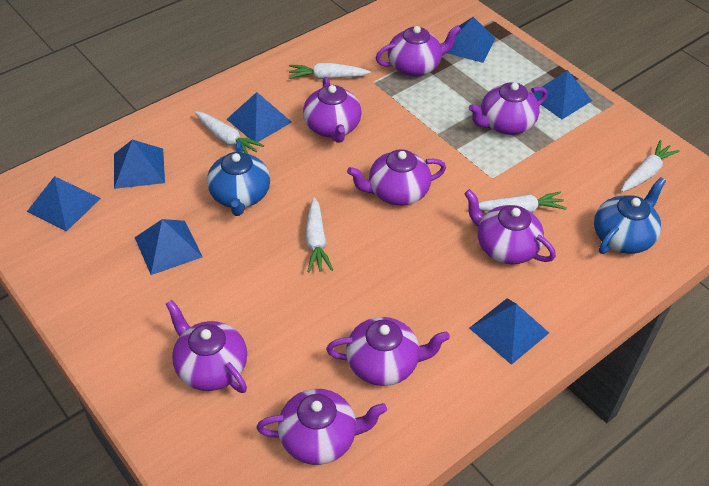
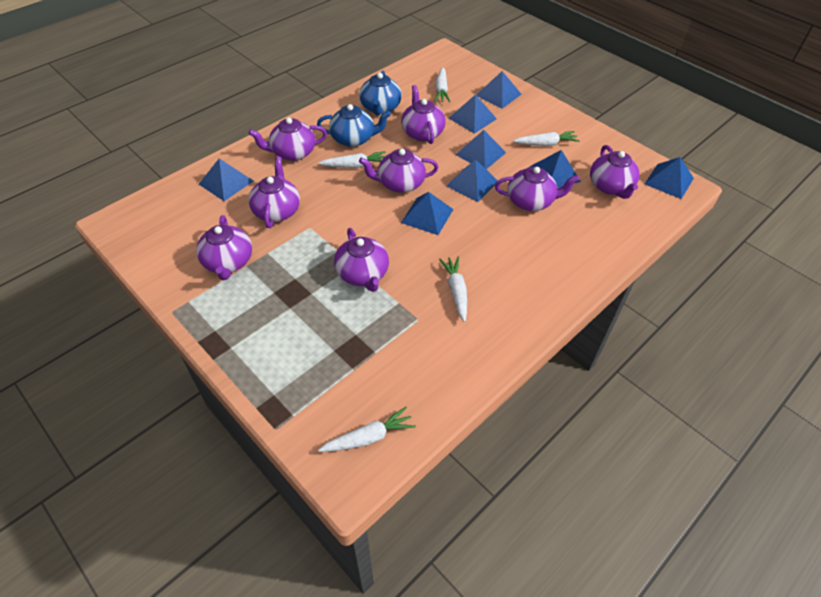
blue pyramid: 7 -> 8

